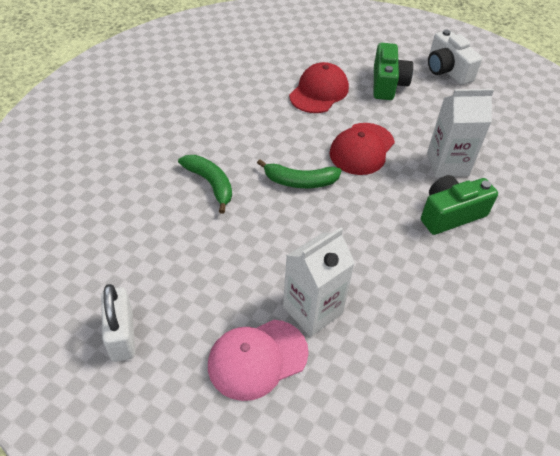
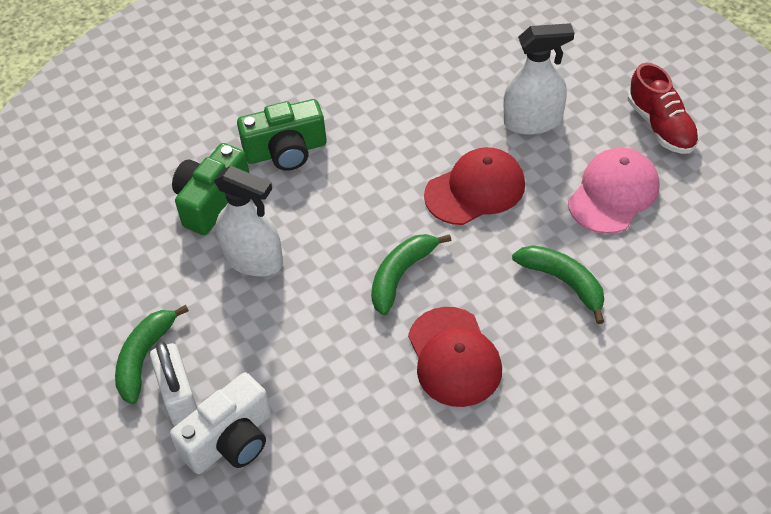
green banana: 2 -> 3
red shoe: 0 -> 1
white carton: 2 -> 0
white spray bottle: 0 -> 2

